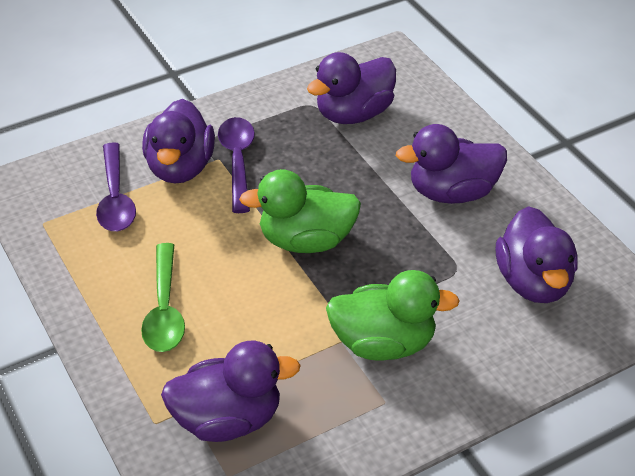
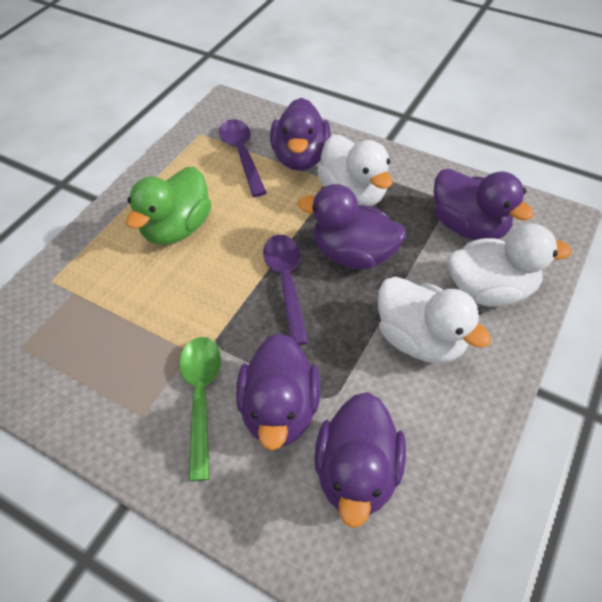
green duck: 2 -> 1
white duck: 0 -> 3

